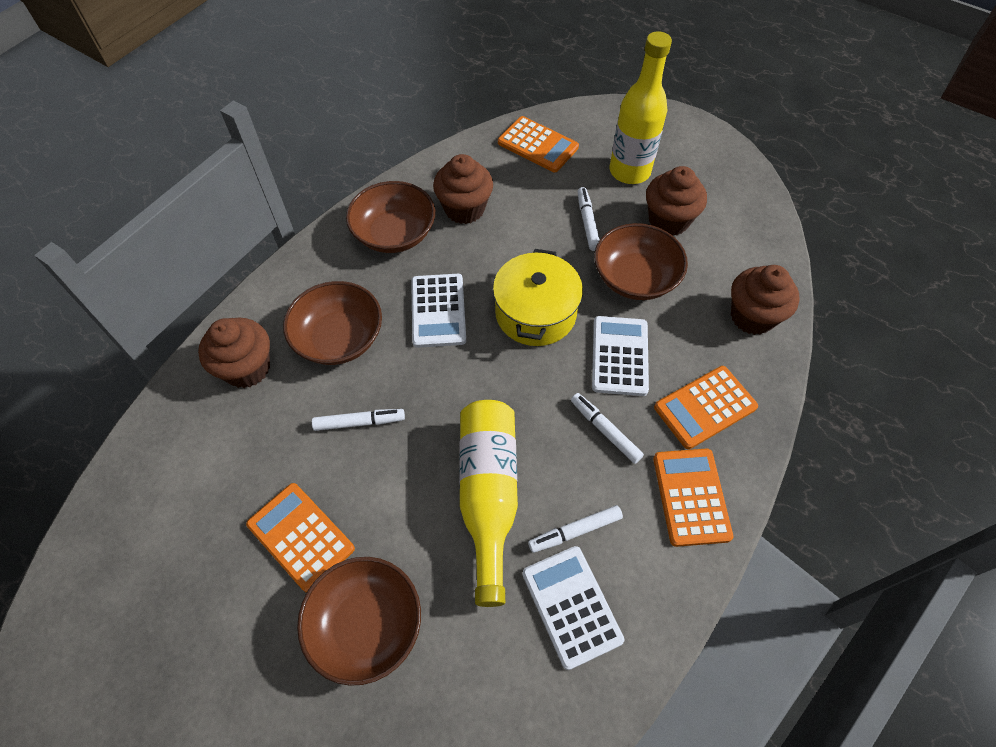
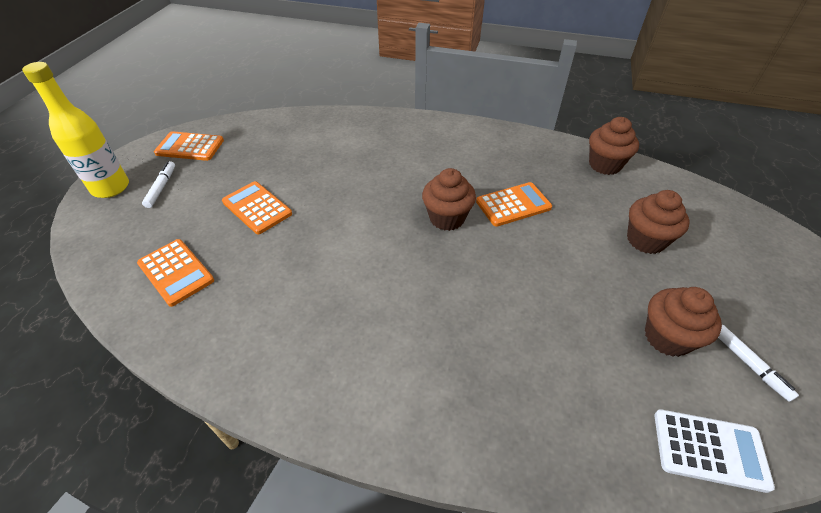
brown bowl: 4 -> 0
white calculator: 3 -> 1
white marker: 4 -> 2
yellow bottle: 2 -> 1
yellow pot: 1 -> 0

